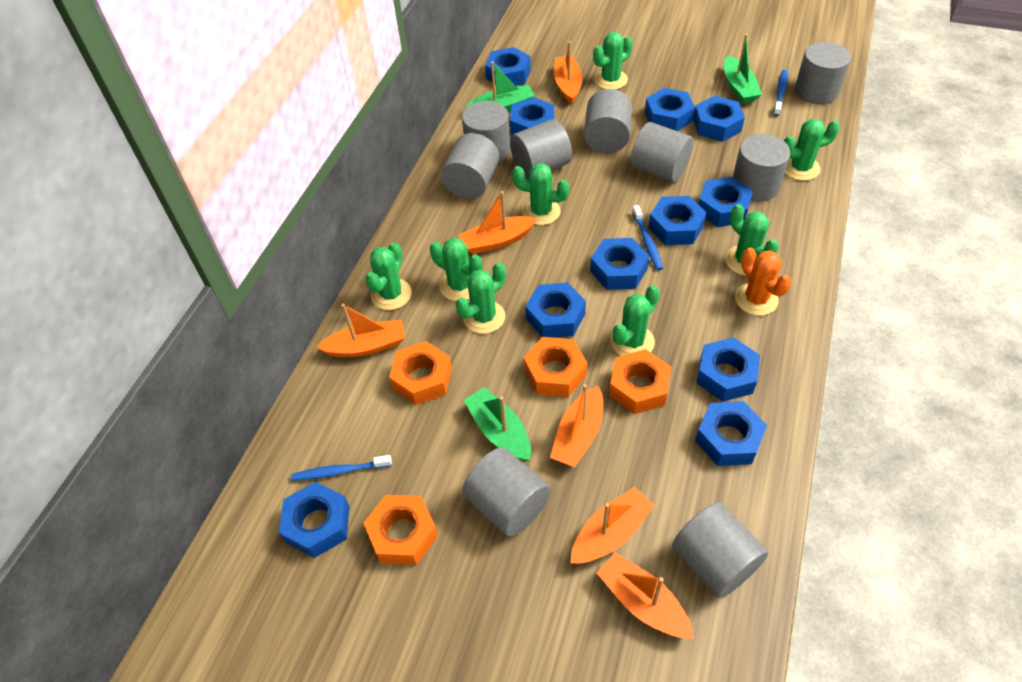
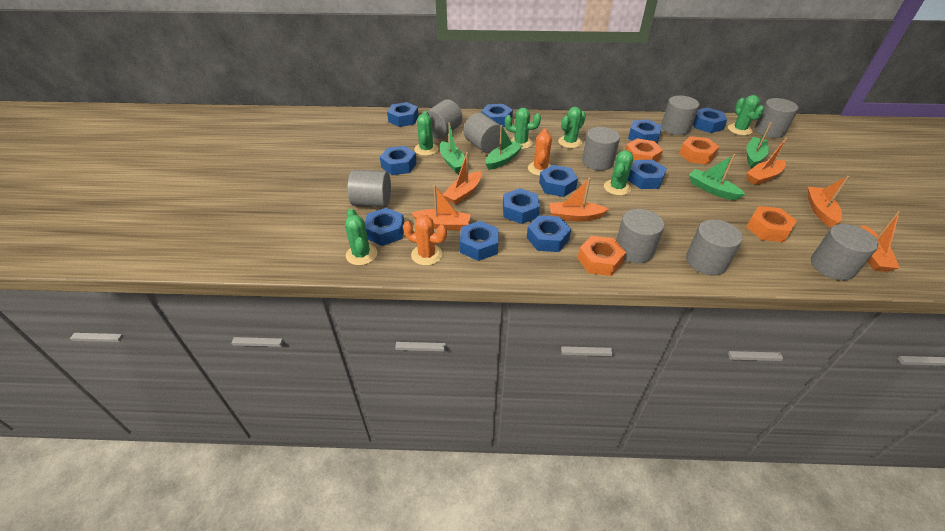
blue toothbrush: 3 -> 0
green boat: 3 -> 4
green cactus: 8 -> 6
orange cactus: 1 -> 2

